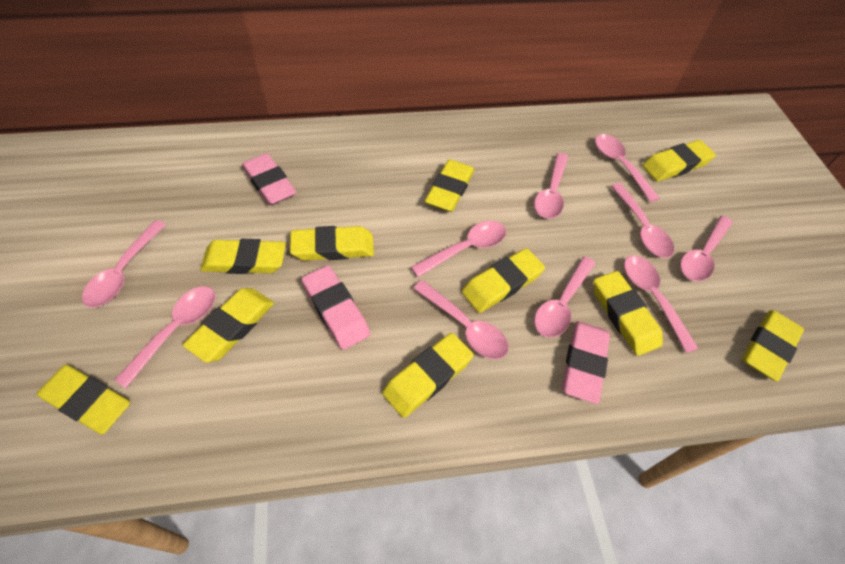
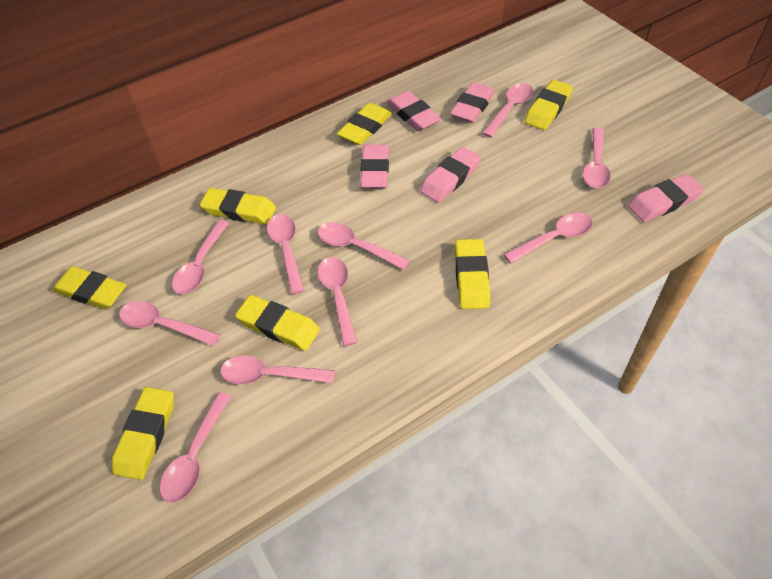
pink eraser: 3 -> 5
yellow eraser: 10 -> 7

